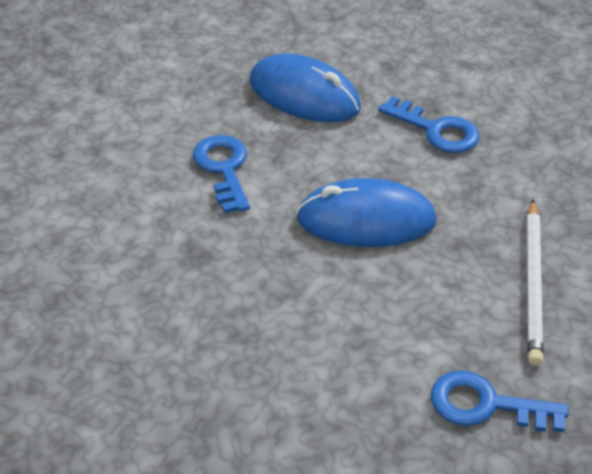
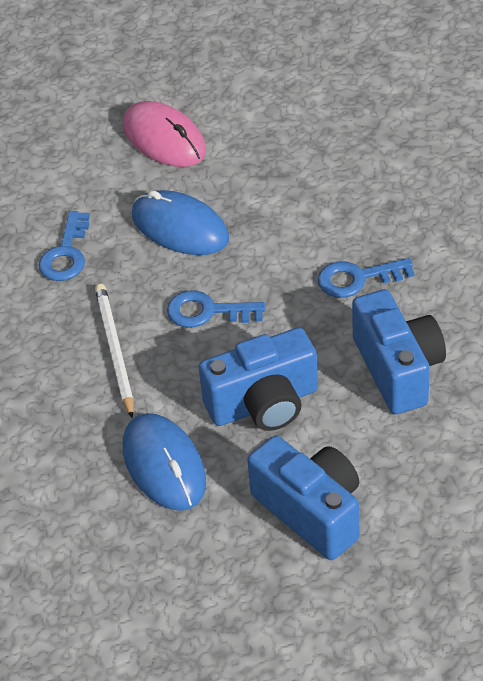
blue camera: 0 -> 3
pink mouse: 0 -> 1

